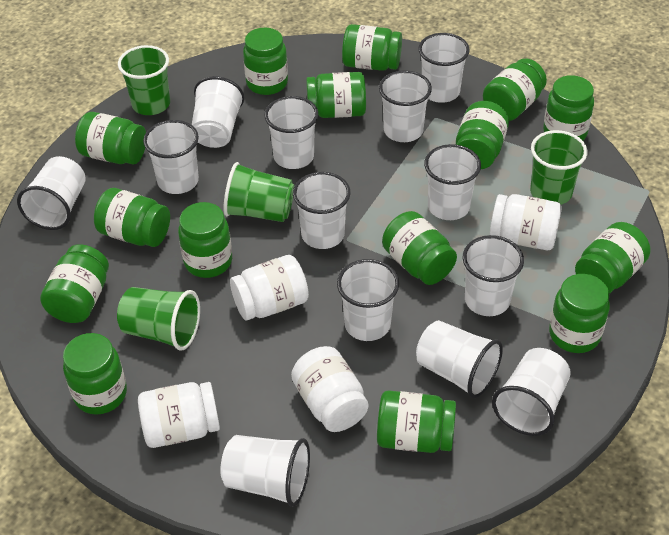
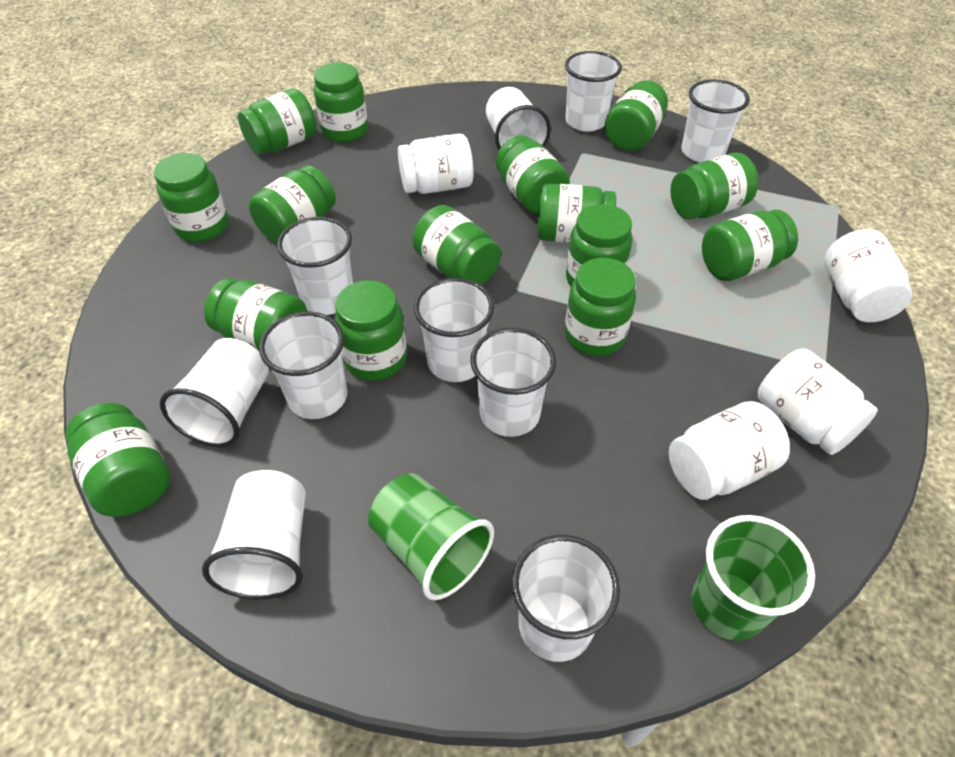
green cup: 4 -> 2
white cup: 13 -> 10

